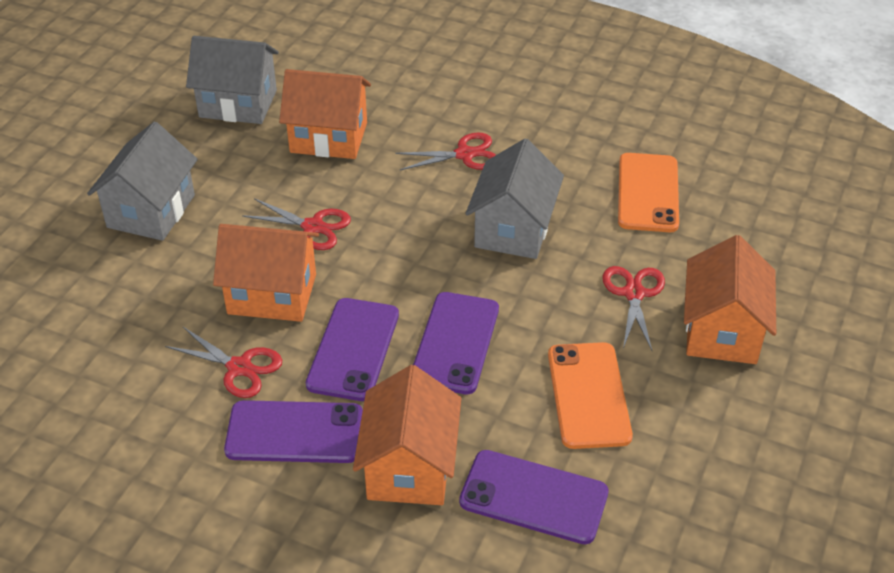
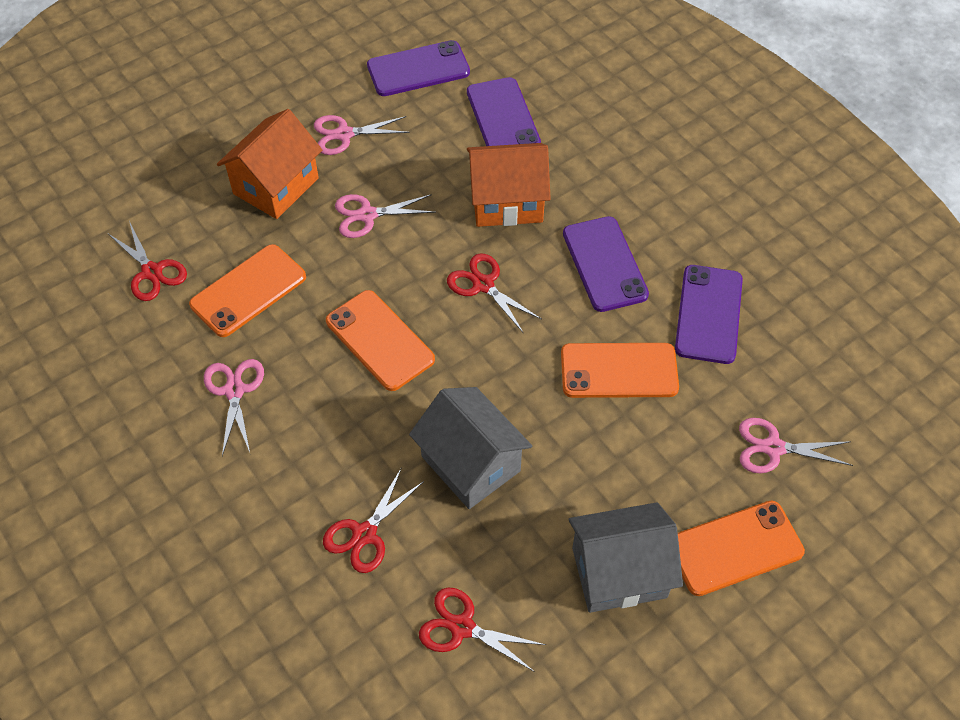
grey house: 3 -> 2
orange house: 4 -> 2
orange phone: 2 -> 4
pink scissors: 0 -> 4

